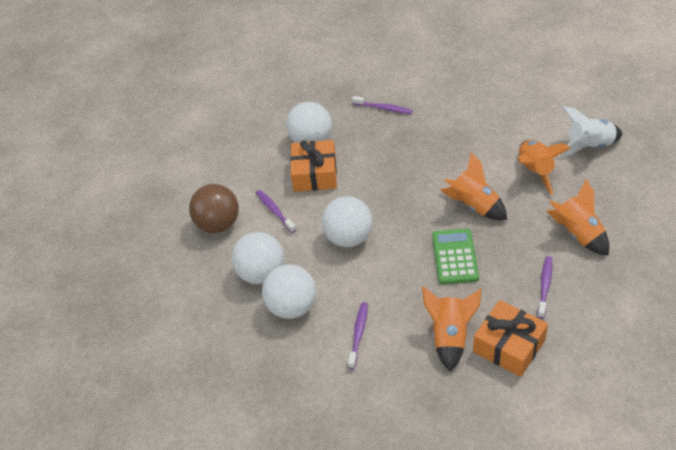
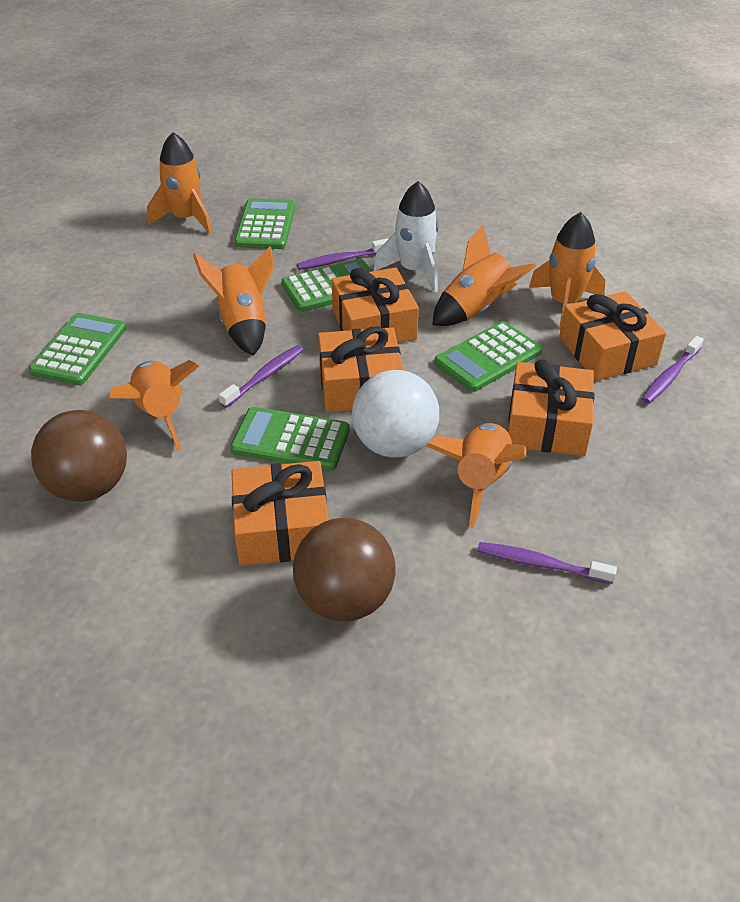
brown ball: 1 -> 2
green calculator: 1 -> 5
orange gift: 2 -> 5
orange rocket: 4 -> 6
white ball: 4 -> 1

